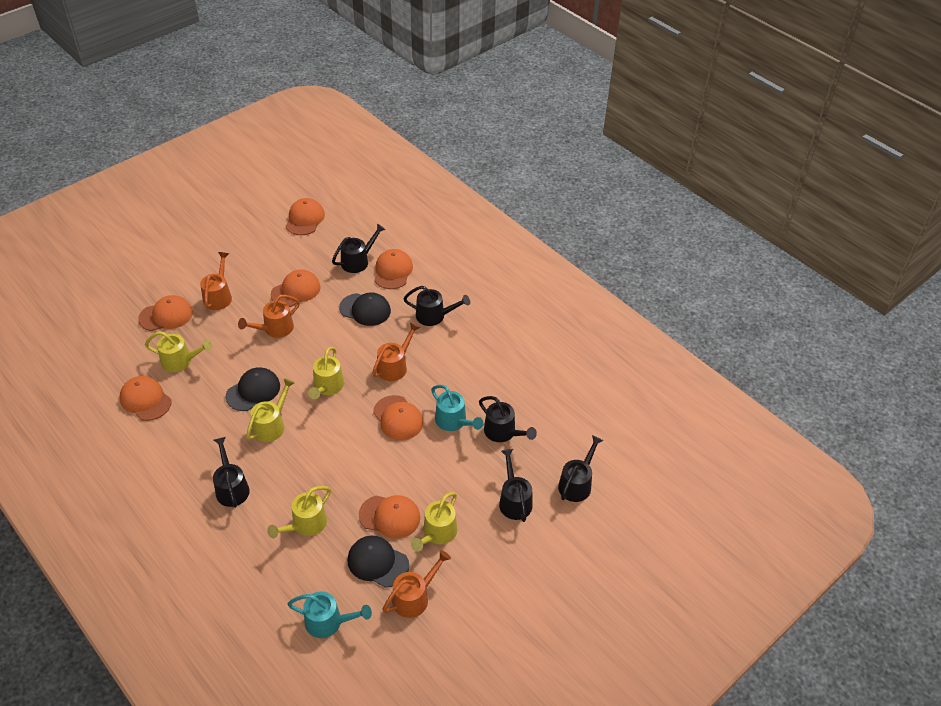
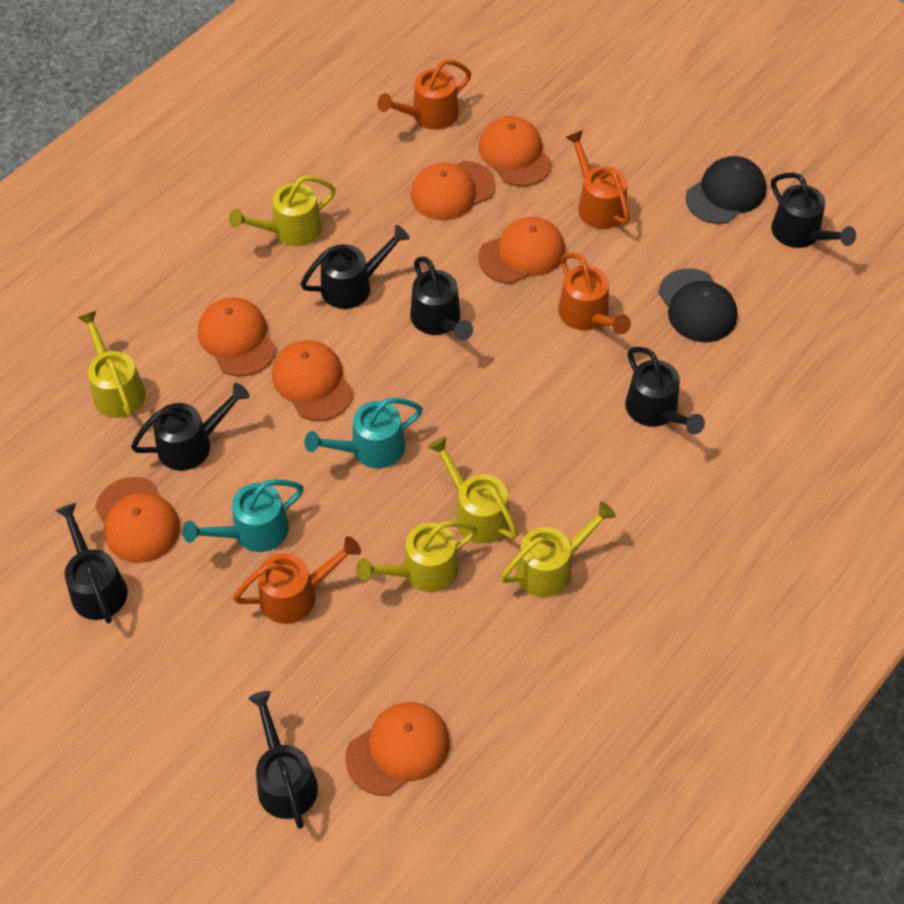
black cap: 3 -> 2
black watering can: 6 -> 7

